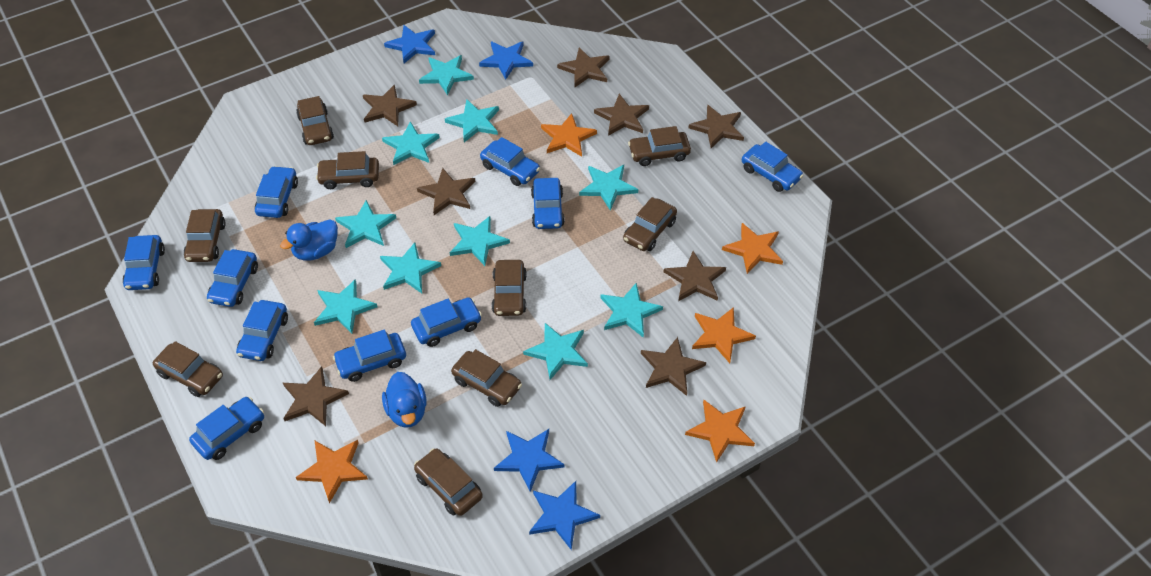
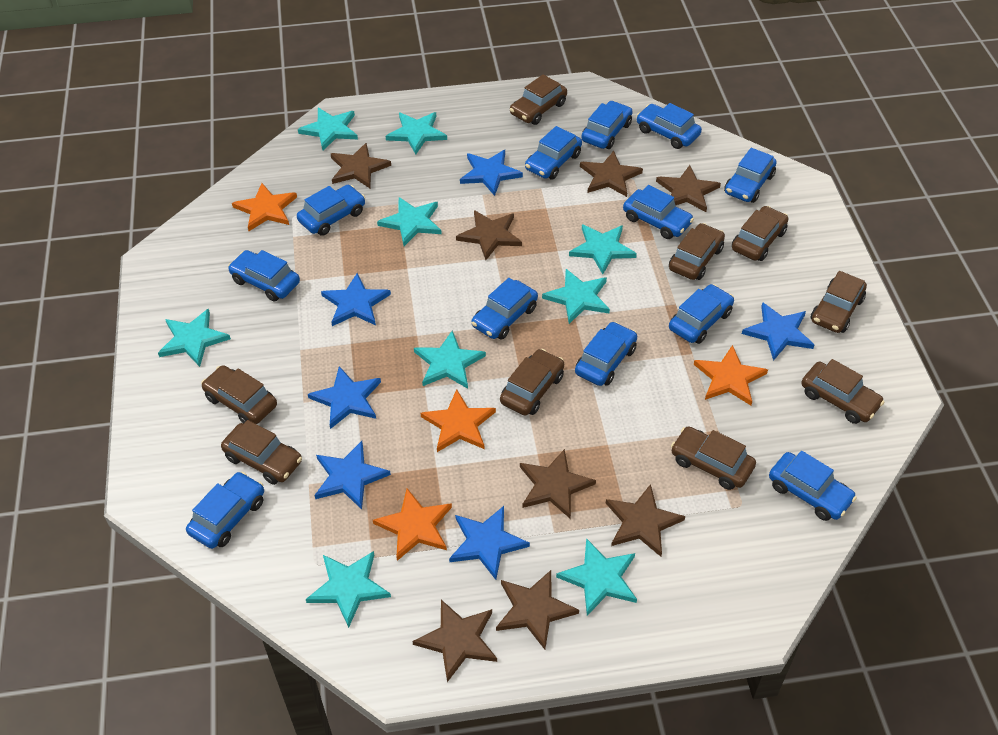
blue car: 10 -> 12
blue duck: 2 -> 0
blue star: 4 -> 6
orange star: 5 -> 4
turquoise star: 10 -> 9

